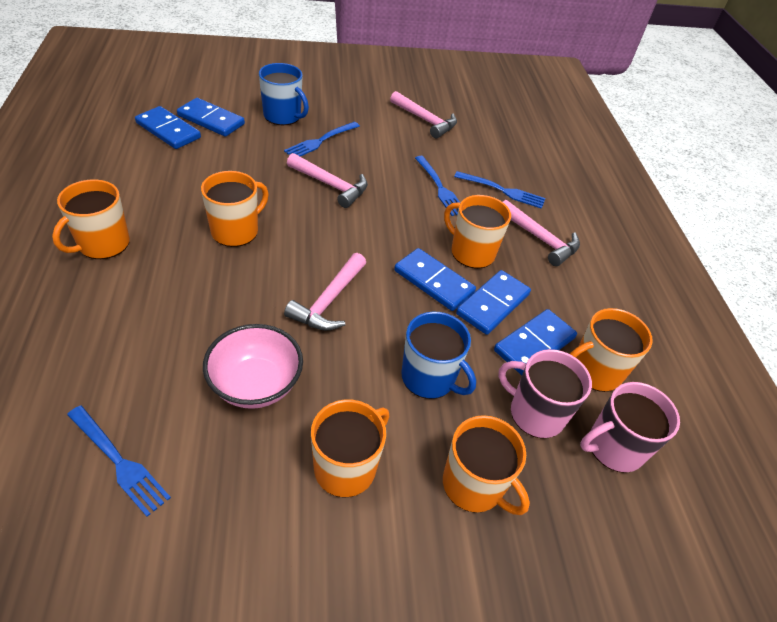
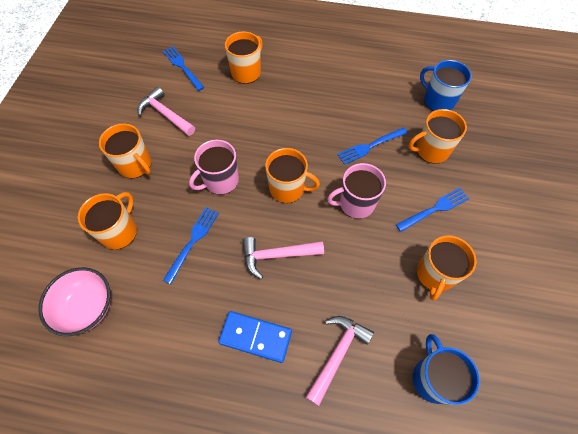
blue domino: 5 -> 1
pink hammer: 4 -> 3

